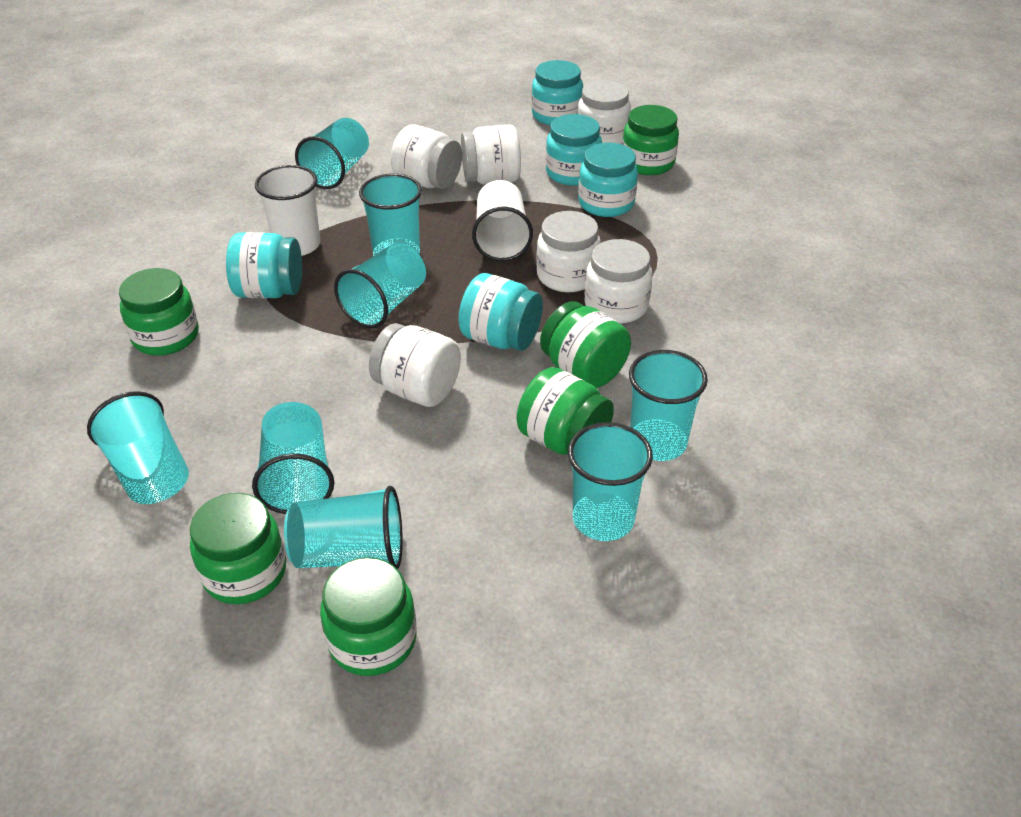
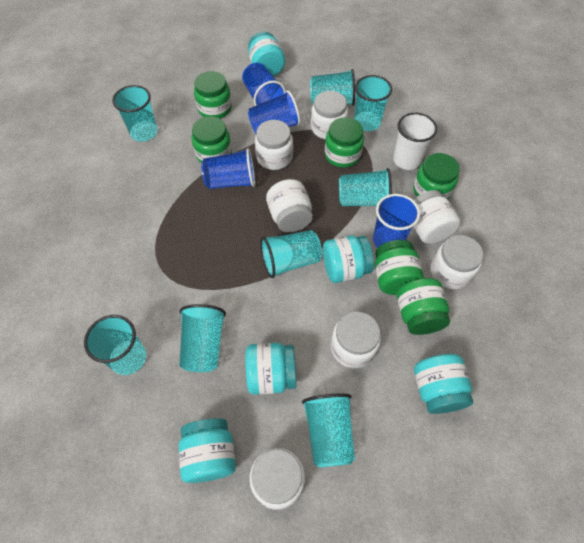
blue cup: 0 -> 4
white cup: 2 -> 1
white jar: 6 -> 7

